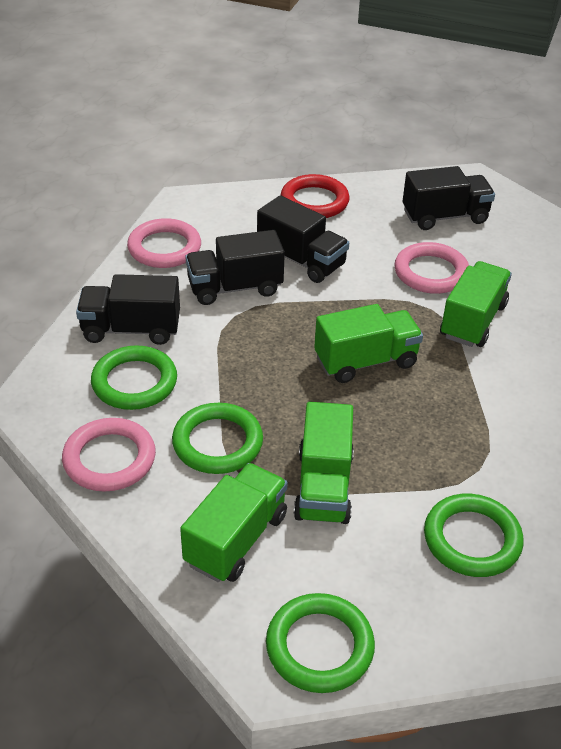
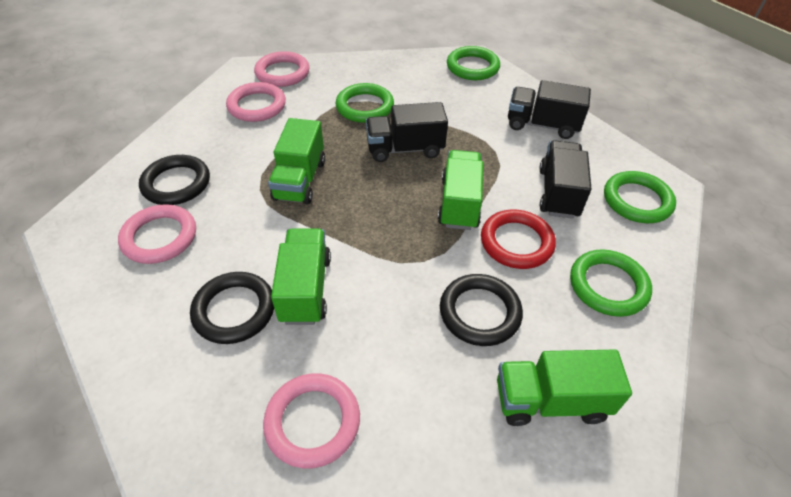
black ring: 0 -> 3
black truck: 4 -> 3
pink ring: 3 -> 4

